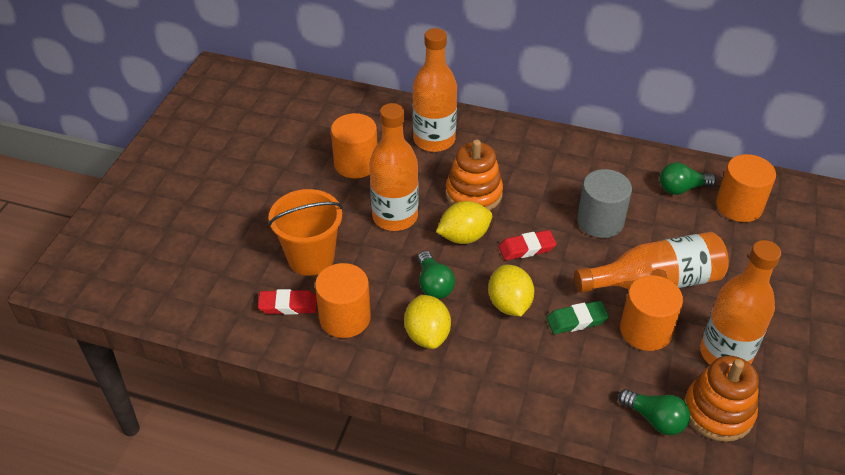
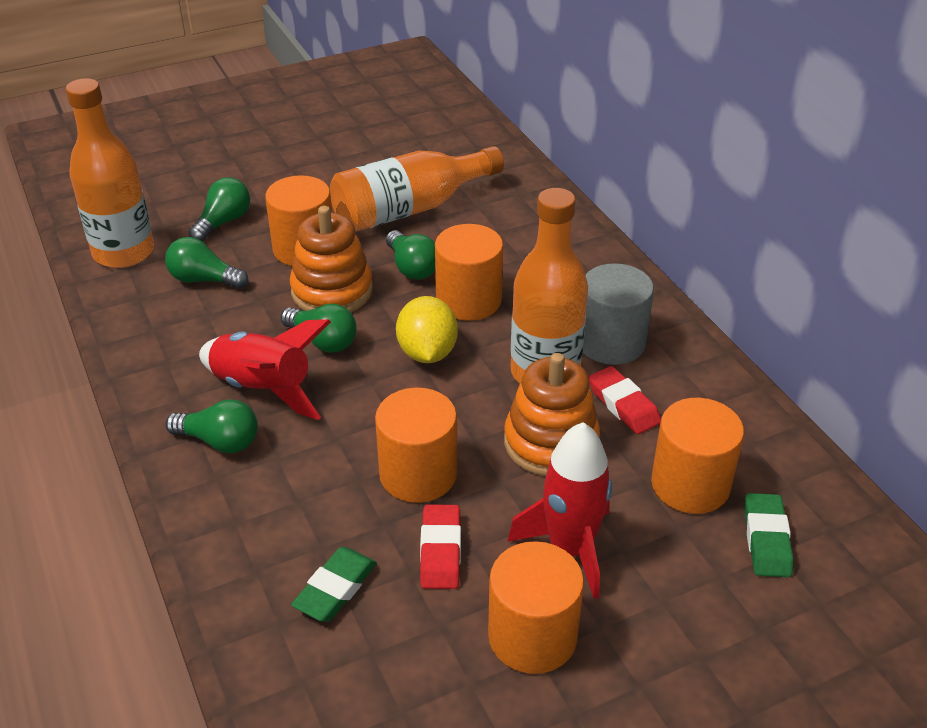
green eraser: 1 -> 2
green light bulb: 3 -> 5
orange bottle: 4 -> 3
orange bucket: 1 -> 0
orange cylinder: 4 -> 5
red rocket: 0 -> 2
yellow lemon: 3 -> 1

